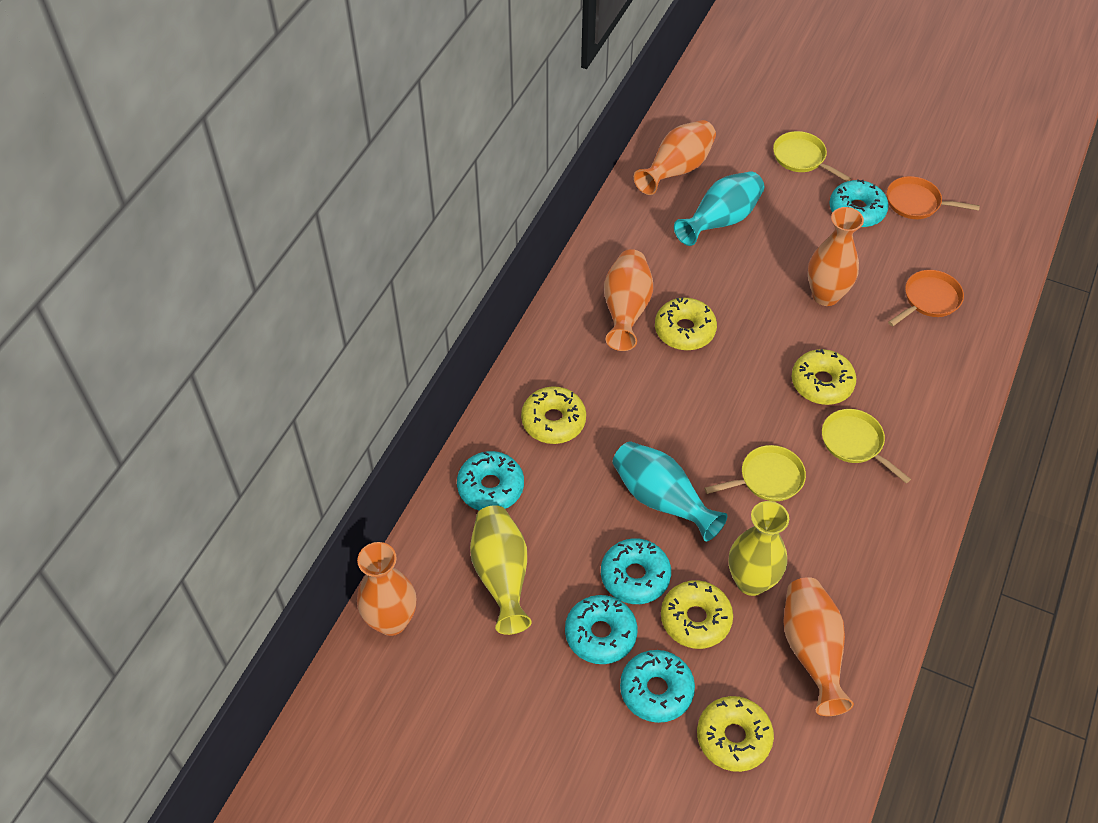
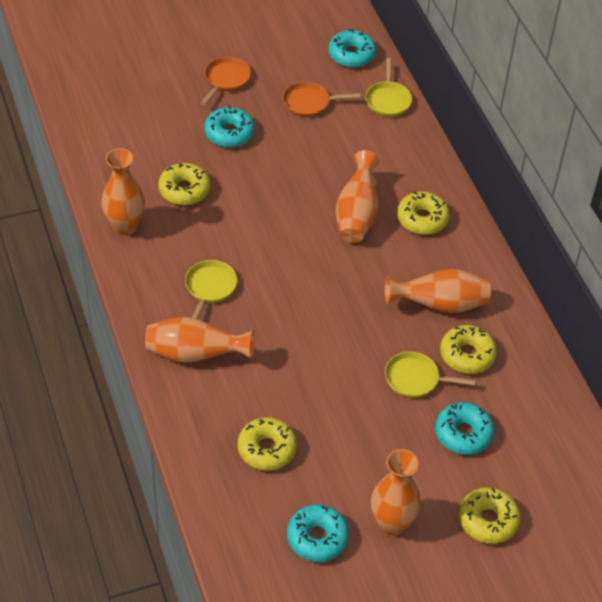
turquoise donut: 5 -> 4
turquoise vase: 2 -> 0
yellow vase: 2 -> 0

